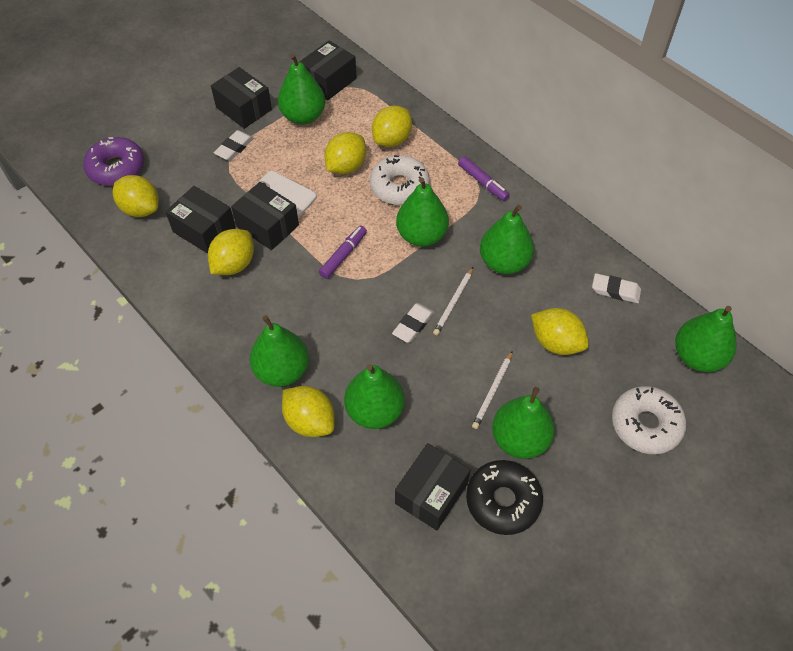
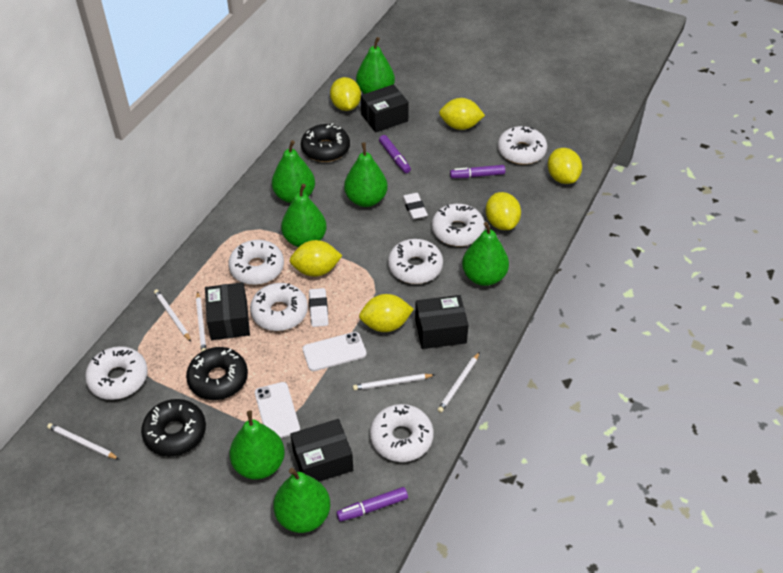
black box: 5 -> 4
black donut: 1 -> 3
purple donut: 1 -> 0
purple marker: 2 -> 3
white donut: 2 -> 7
white eraser: 3 -> 2
white pencil: 2 -> 5
white phone: 1 -> 2

